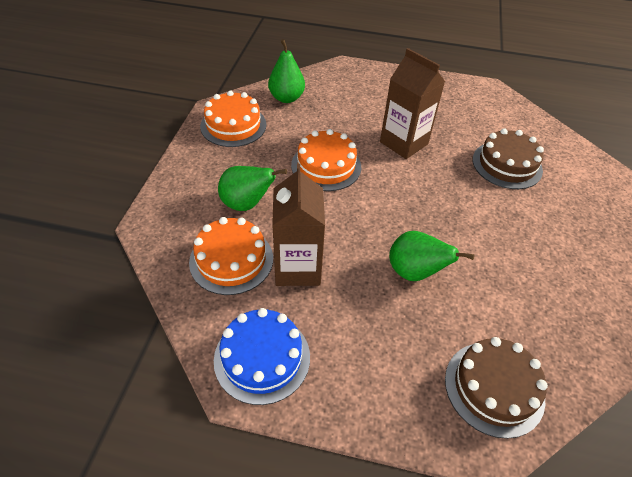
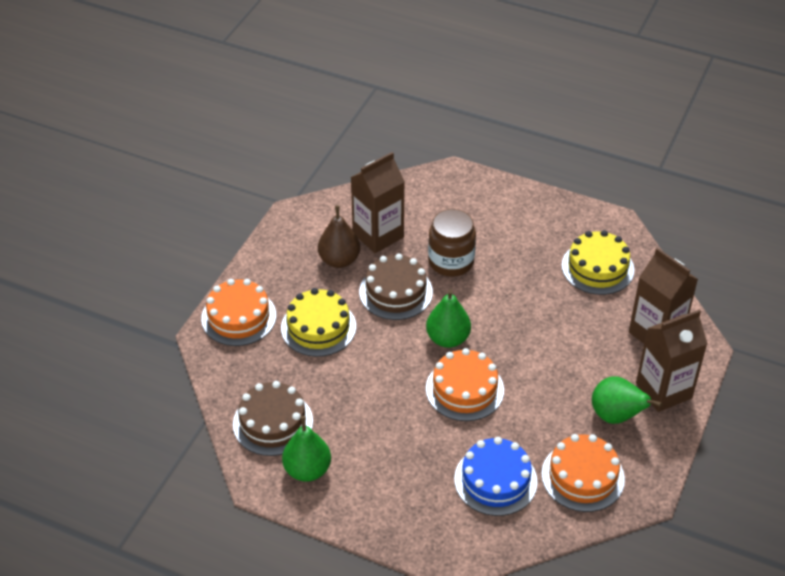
brown carton: 2 -> 3
brown jar: 0 -> 1
brown pear: 0 -> 1
yellow cake: 0 -> 2

